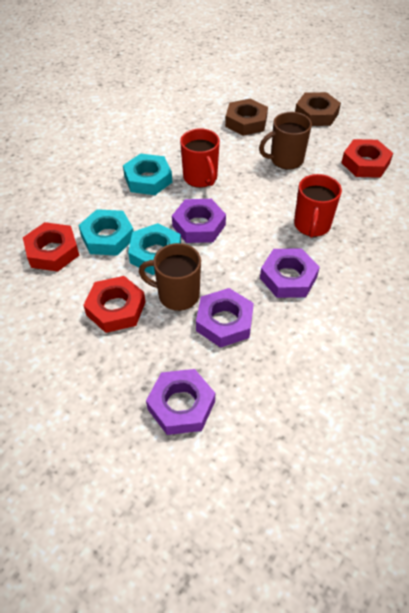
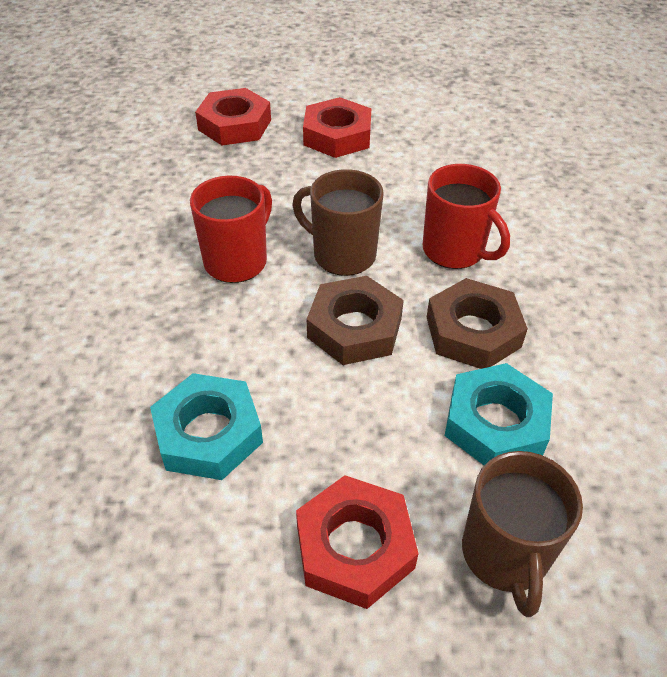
purple nut: 4 -> 0
turquoise nut: 3 -> 2

